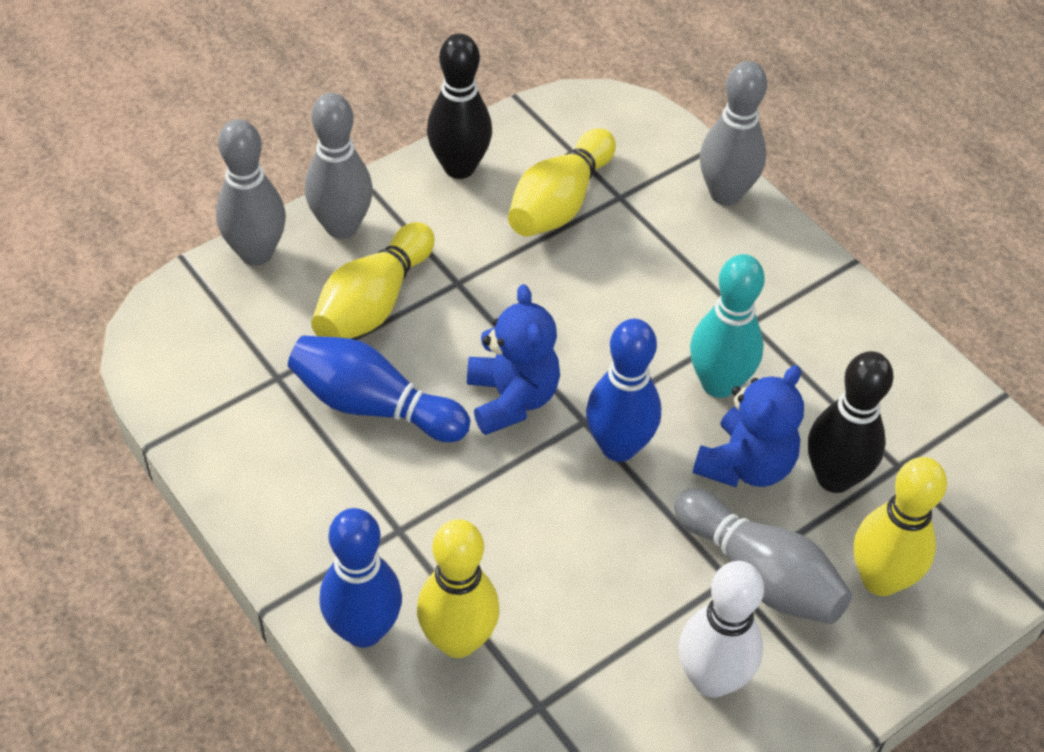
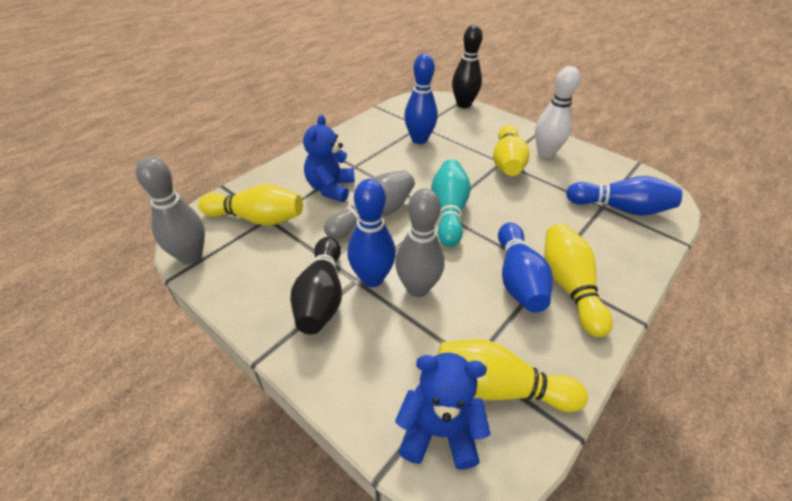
blue bowling pin: 3 -> 4
grey bowling pin: 4 -> 3

